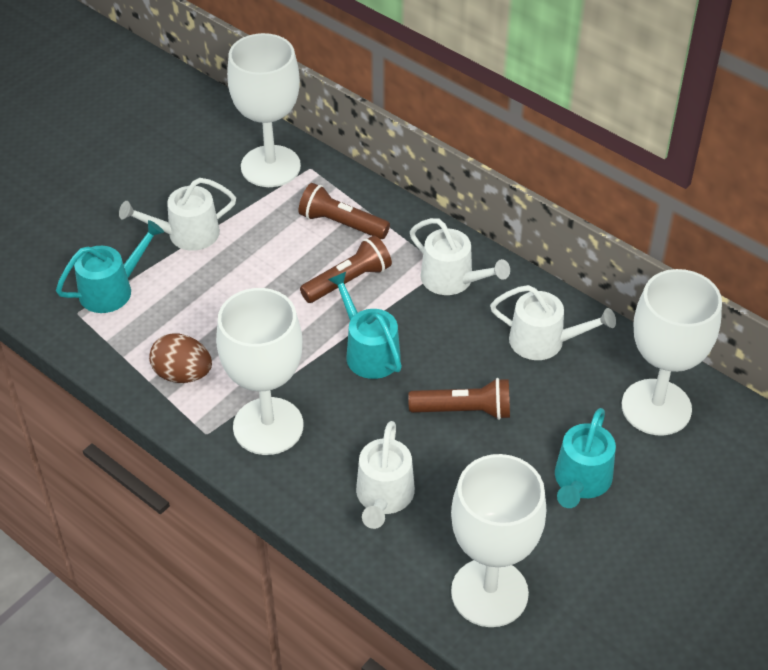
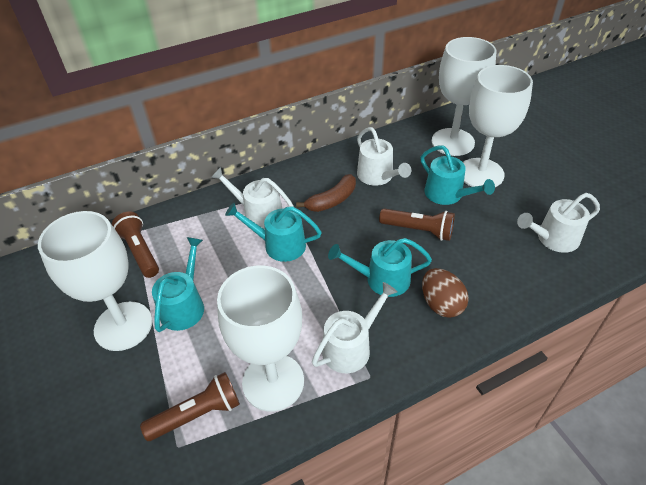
brown banana: 0 -> 1
turquoise watering can: 3 -> 4

